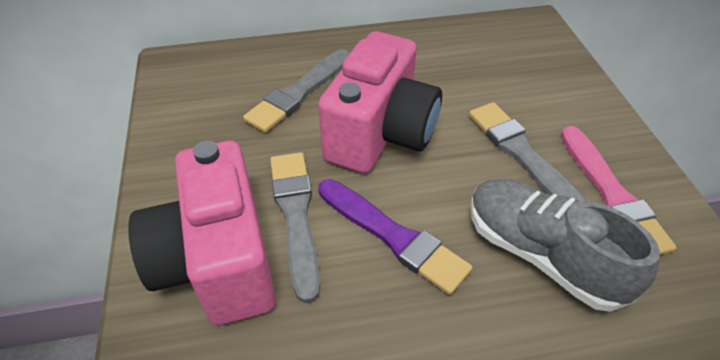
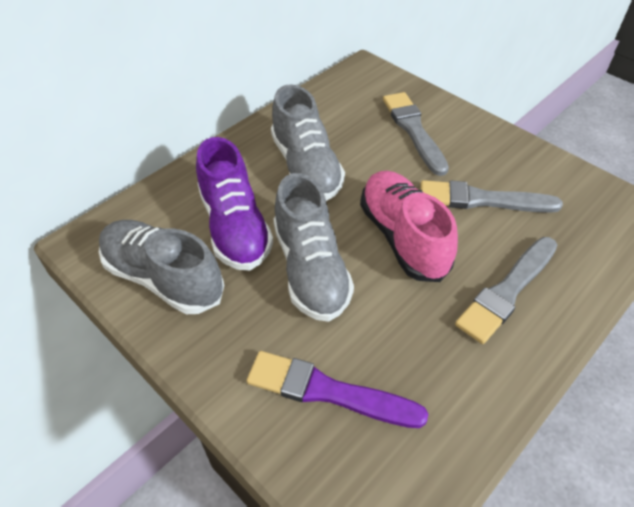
grey shoe: 1 -> 3
pink brush: 1 -> 0
pink camera: 2 -> 0
pink shoe: 0 -> 1
purple shoe: 0 -> 1

